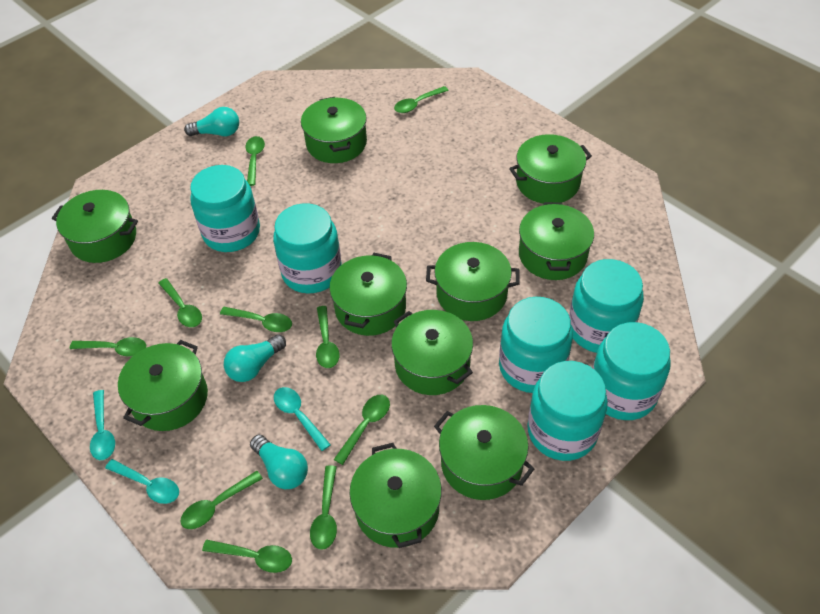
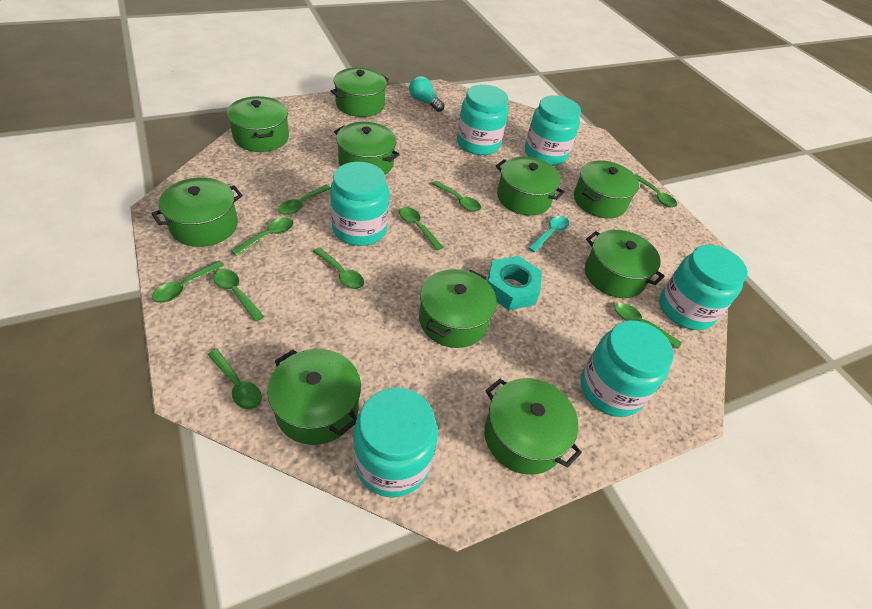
turquoise light bulb: 3 -> 1
turquoise nut: 0 -> 1
turquoise spoon: 3 -> 1

